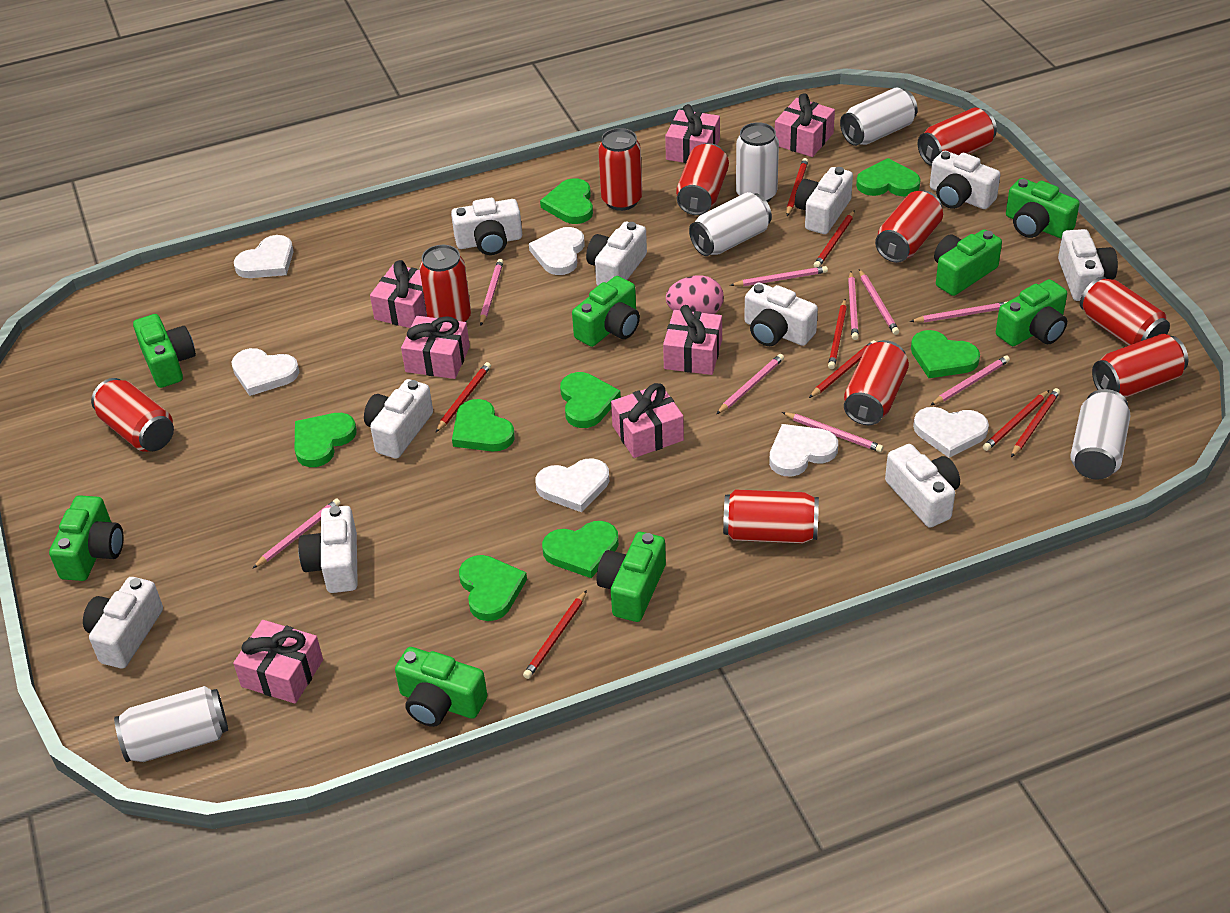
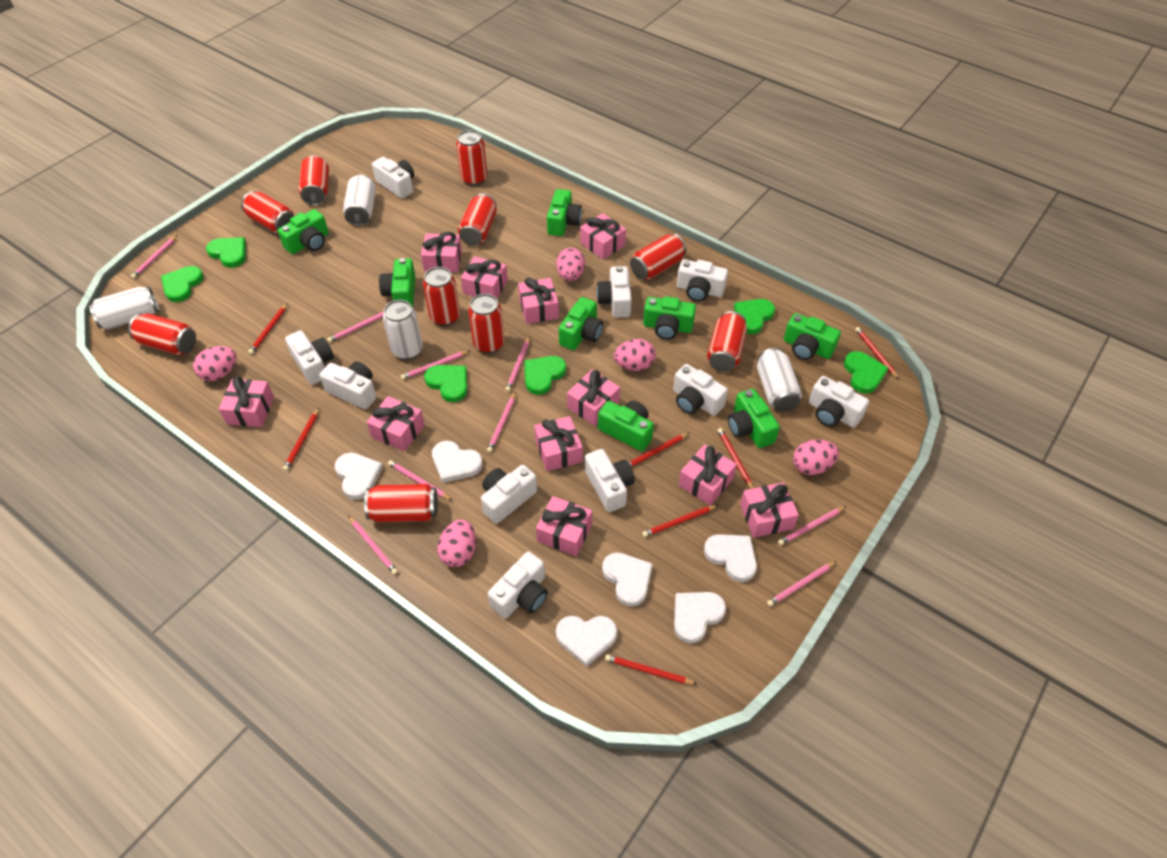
green heart: 8 -> 6
pink egg: 1 -> 5
pink gift: 7 -> 11
red pencil: 8 -> 7
white can: 5 -> 4

